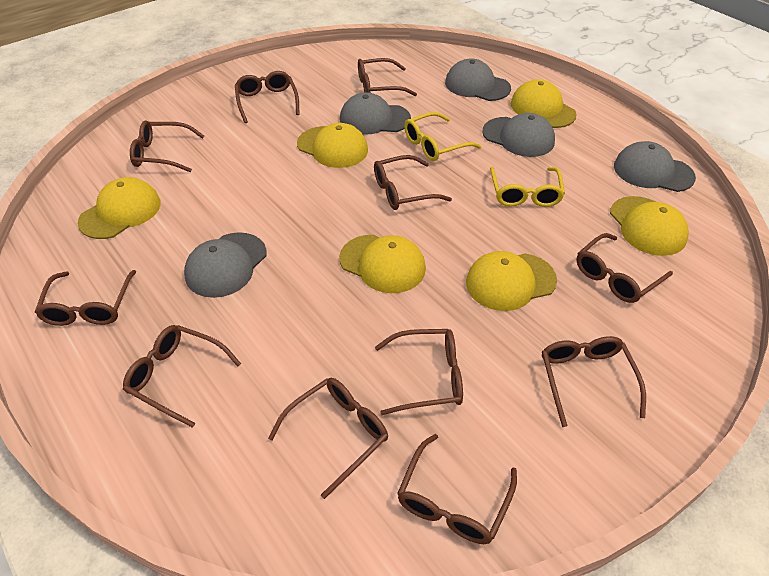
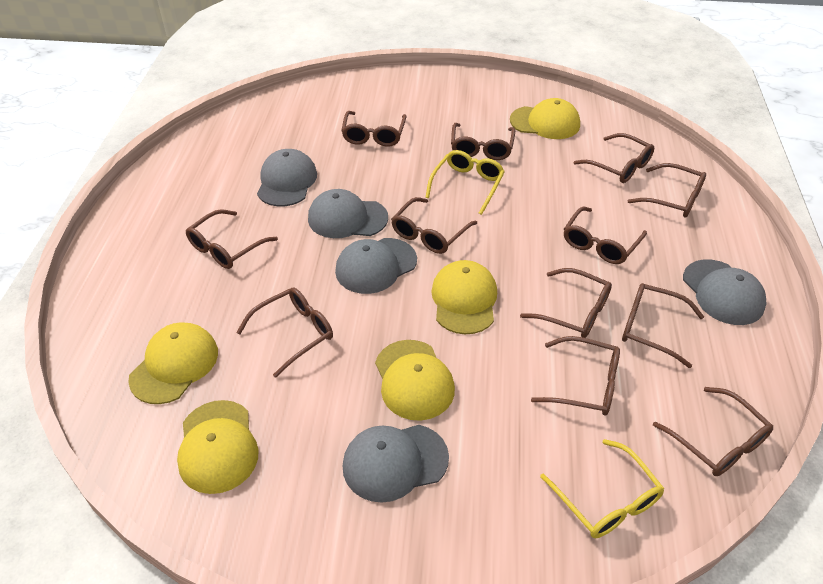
brown glasses: 11 -> 12
yellow cap: 6 -> 5

